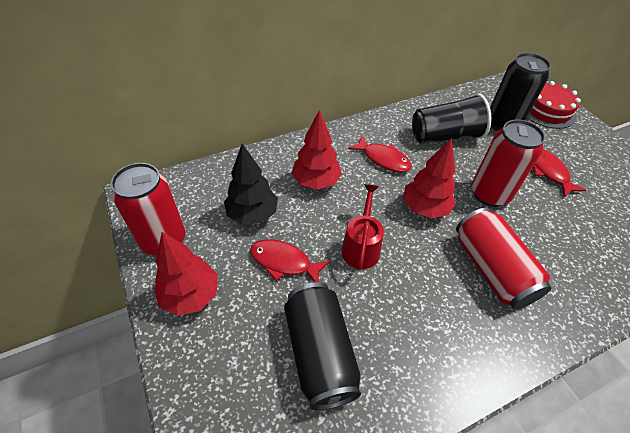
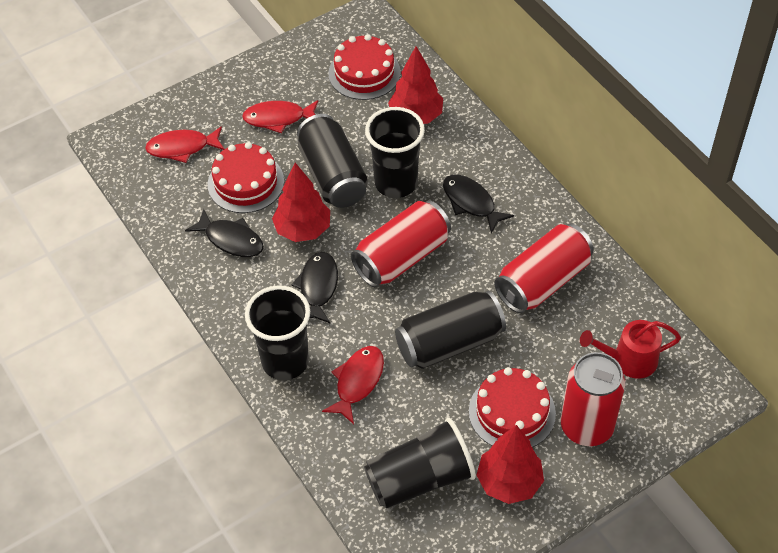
black cup: 1 -> 3
black fish: 0 -> 3
black tree: 1 -> 0
red cake: 1 -> 3

